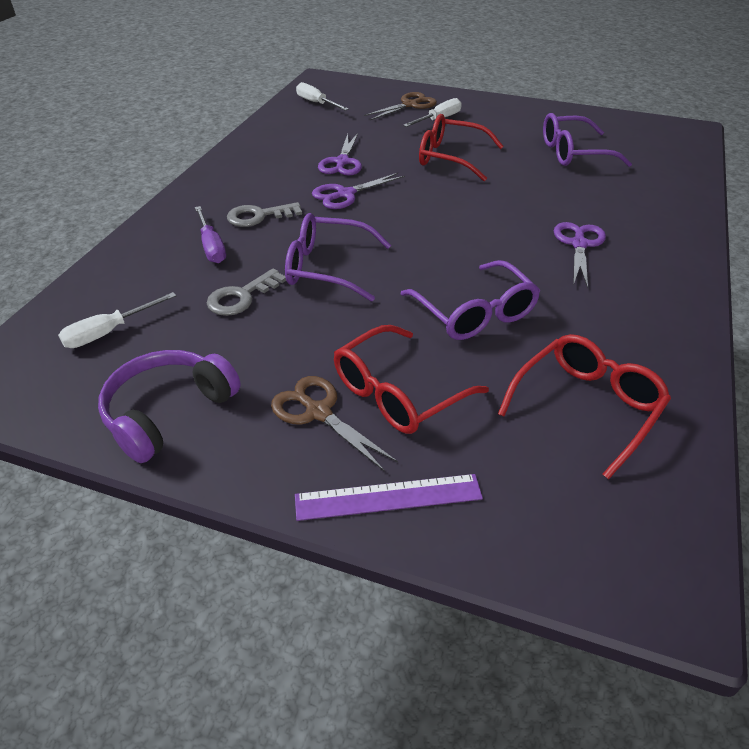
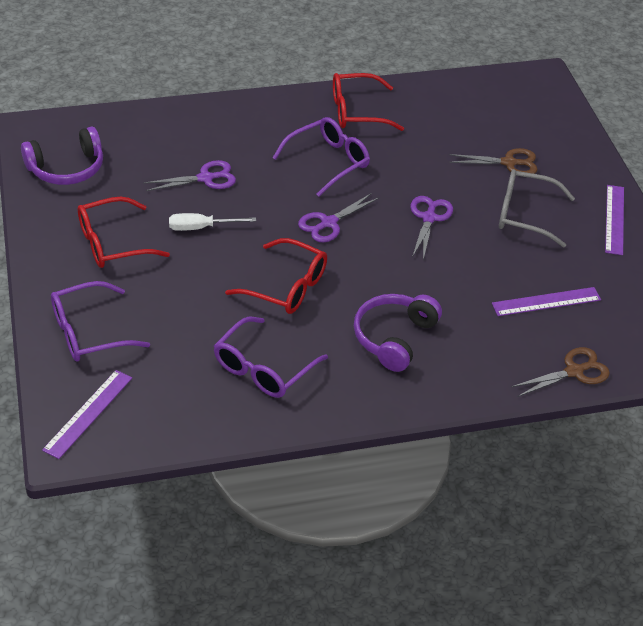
grey glasses: 0 -> 1
grey key: 2 -> 0
purple headphones: 1 -> 2
purple ruler: 1 -> 3
purple screwdriver: 1 -> 0
white screwdriver: 3 -> 1

